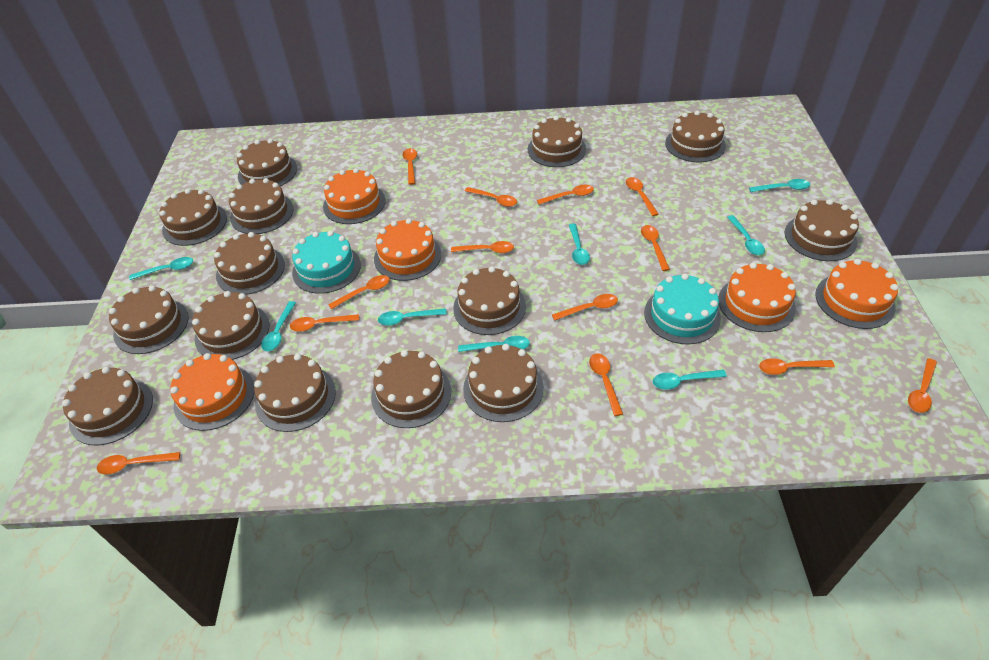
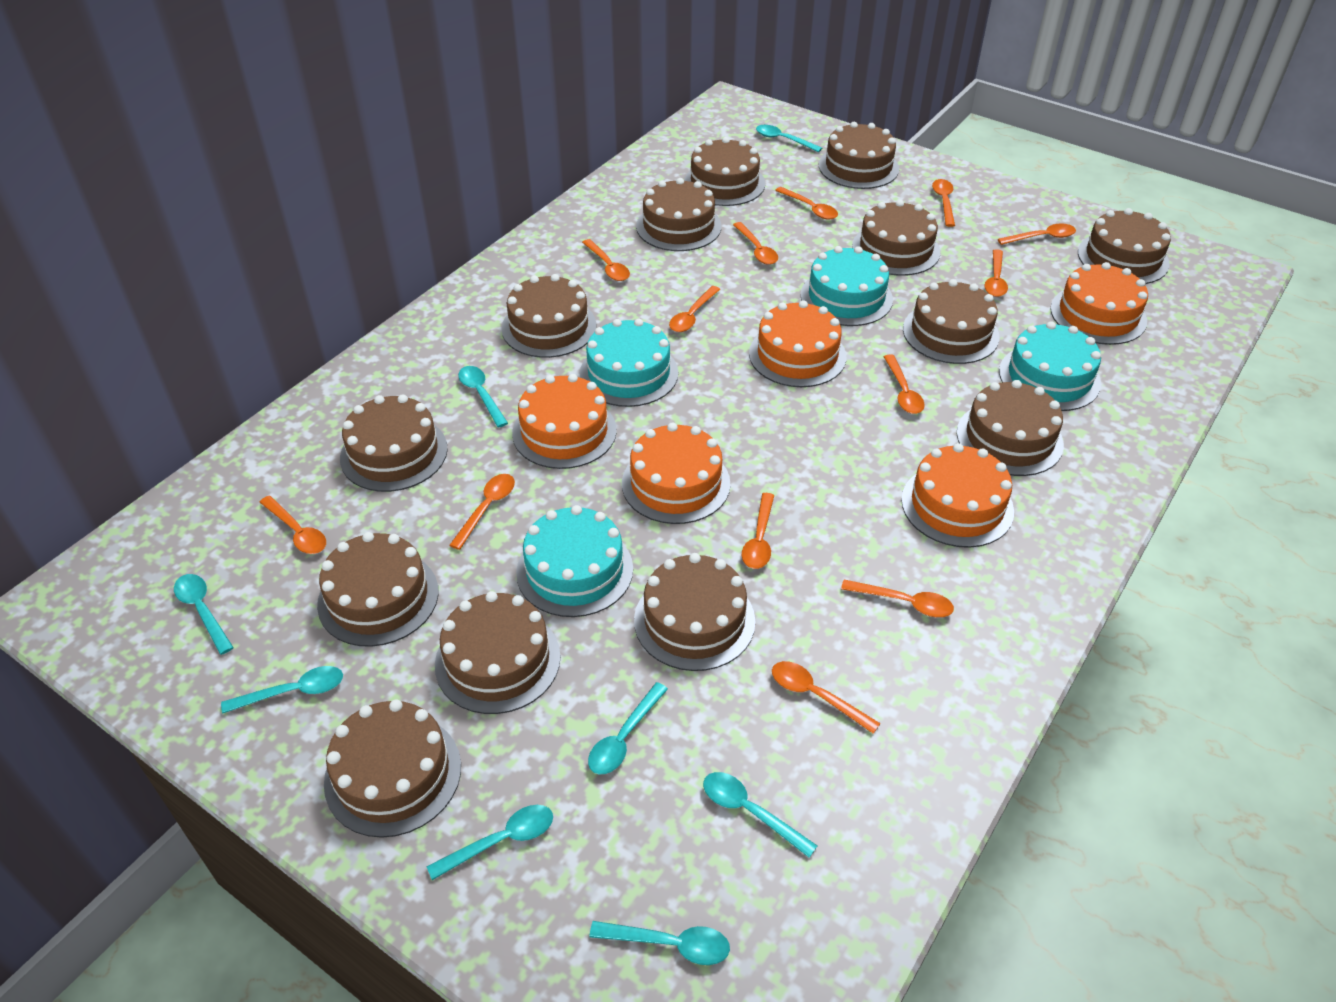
brown cake: 14 -> 13
turquoise cake: 2 -> 4

